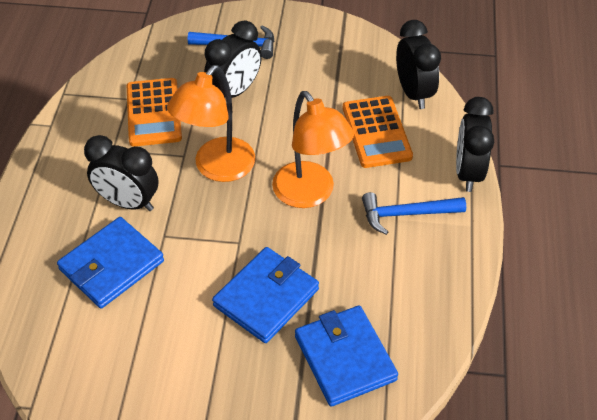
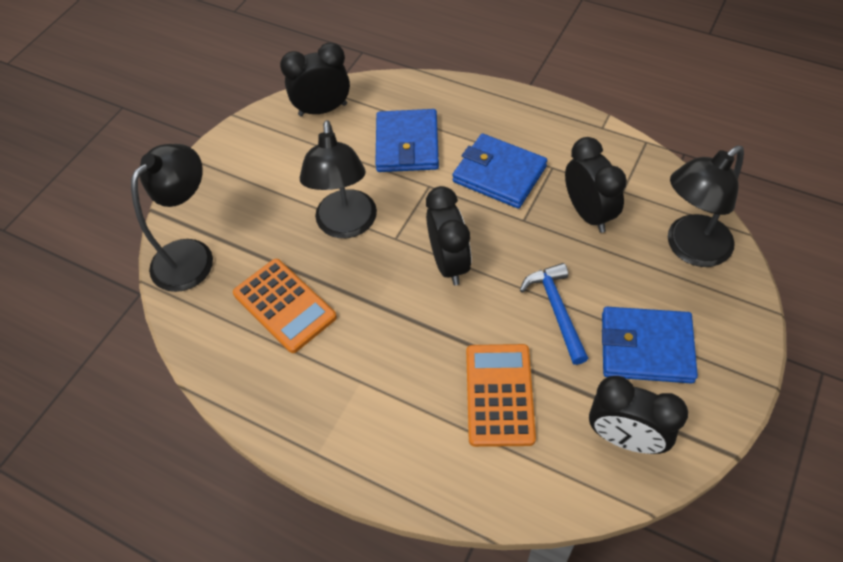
black lamp: 0 -> 3
blue hammer: 2 -> 1
orange lamp: 2 -> 0

